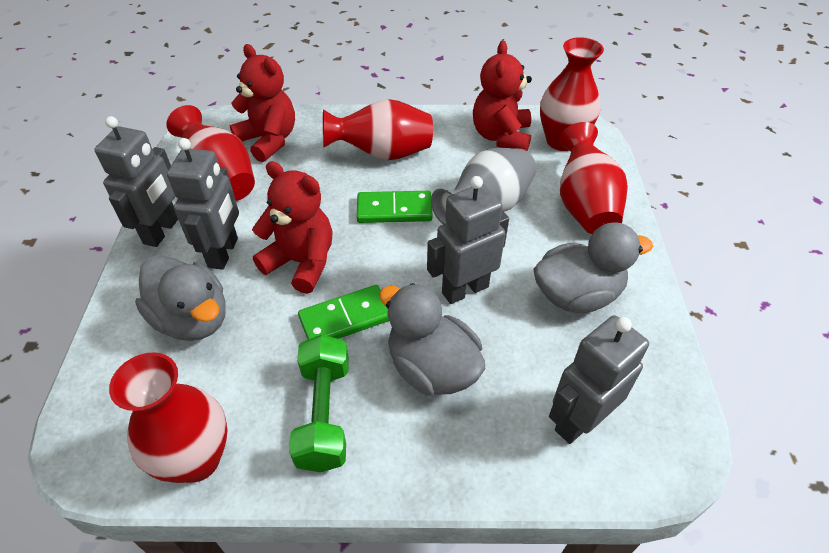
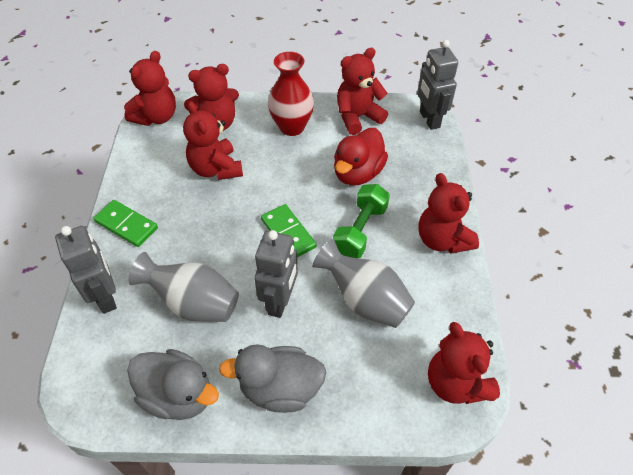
grey duck: 3 -> 2
grey robot: 4 -> 3
grey vase: 1 -> 2
red duck: 0 -> 1
red teddy bear: 3 -> 6
red vase: 5 -> 1

